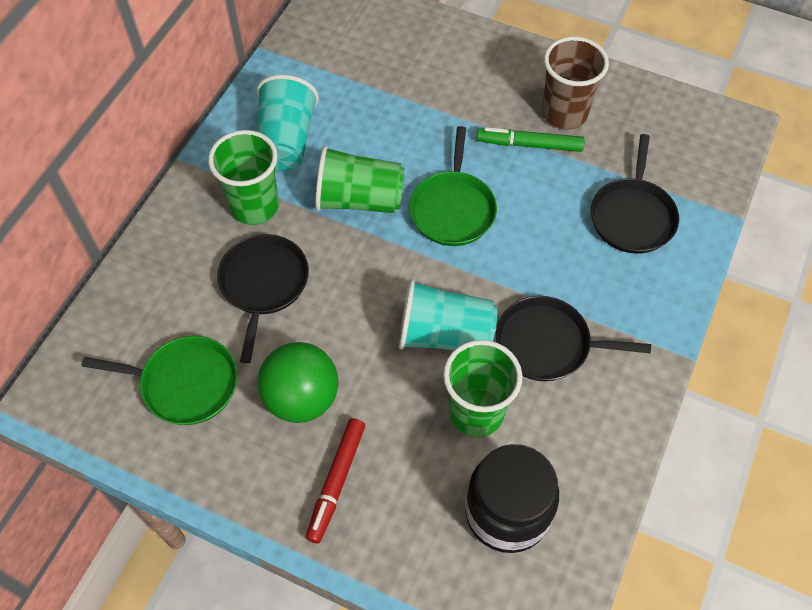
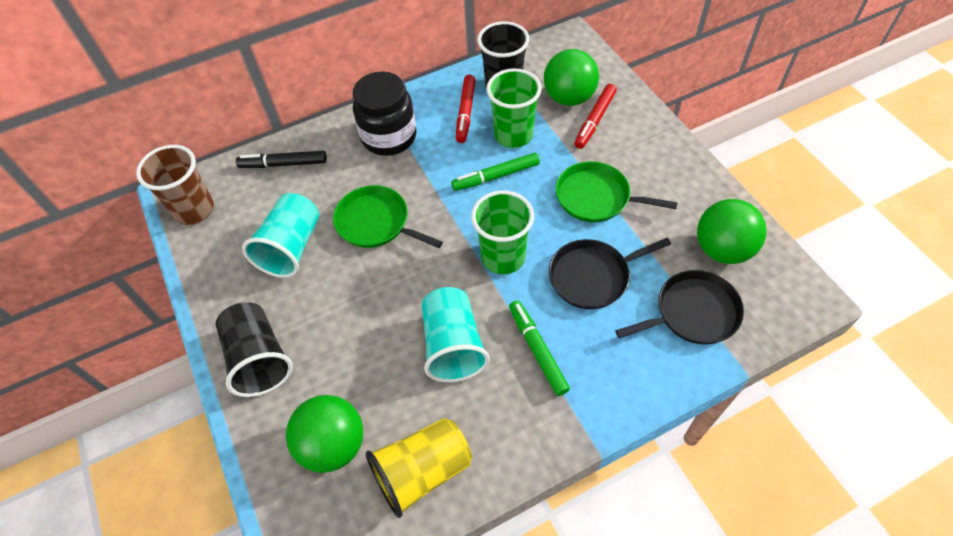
black cup: 0 -> 2
black marker: 0 -> 1
black pan: 3 -> 2
green ball: 1 -> 3
green cup: 3 -> 2
green marker: 1 -> 2
red marker: 1 -> 2
yellow cup: 0 -> 1

